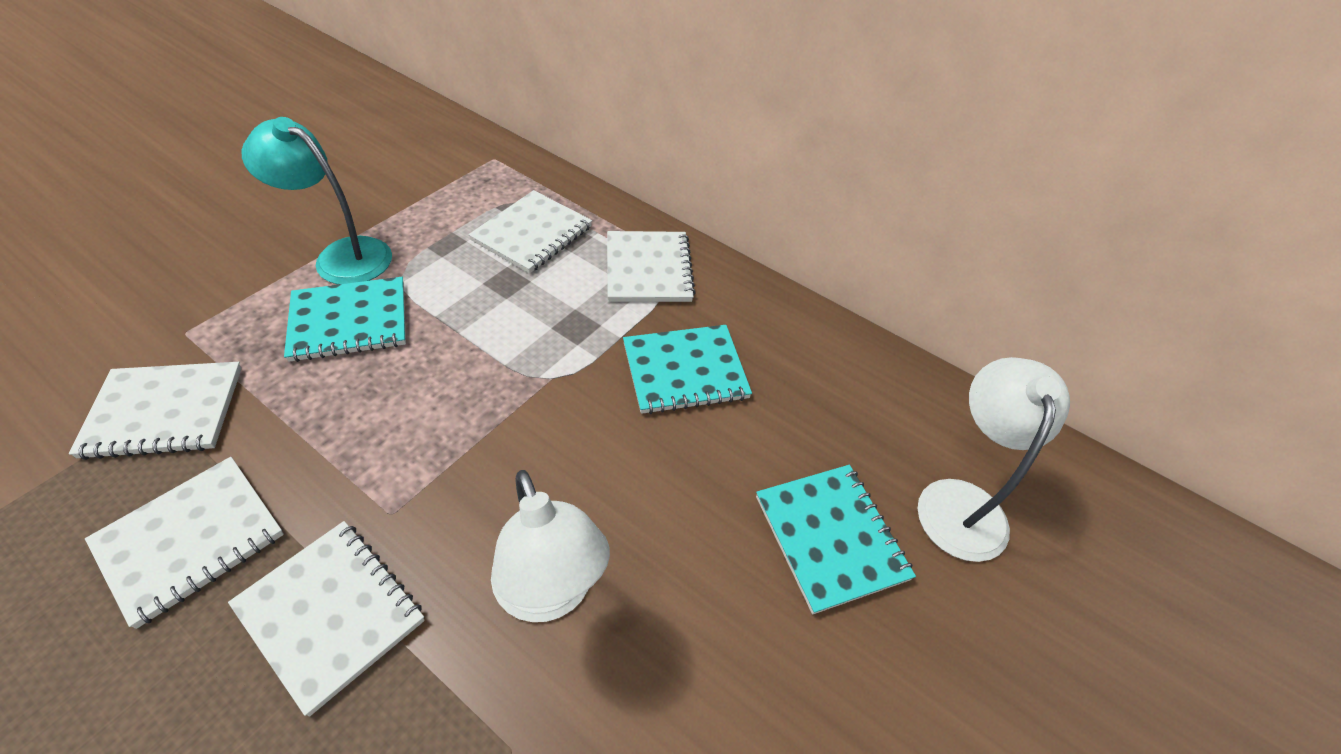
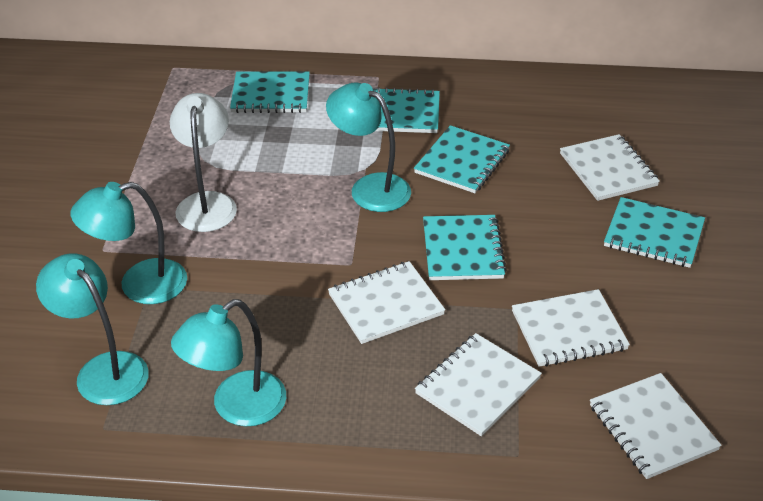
turquoise lamp: 1 -> 4
turquoise notebook: 3 -> 5
white lamp: 2 -> 1

